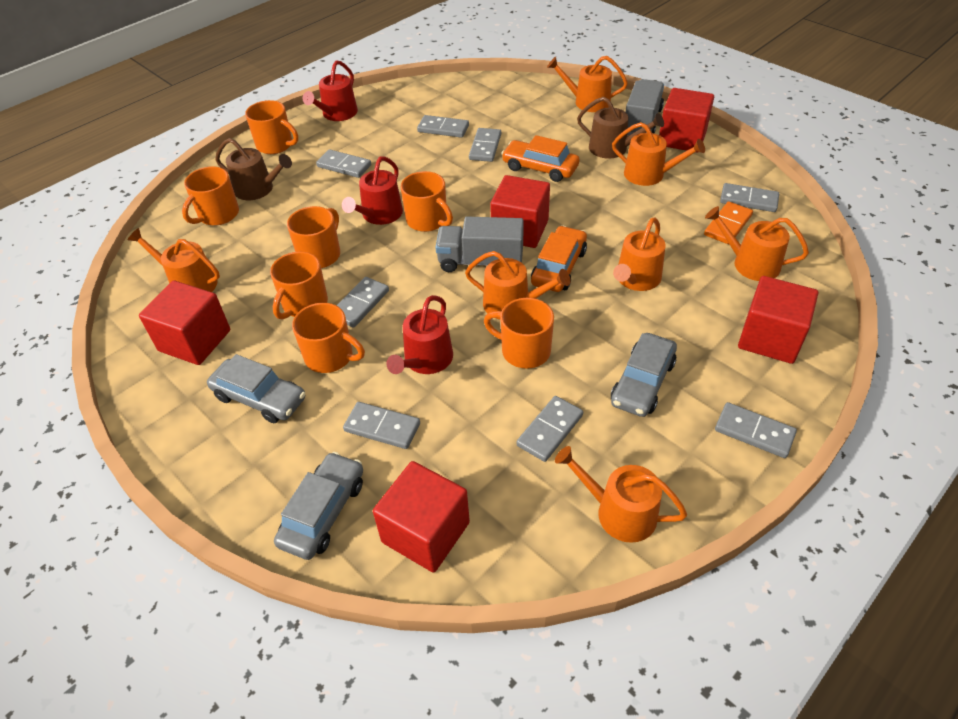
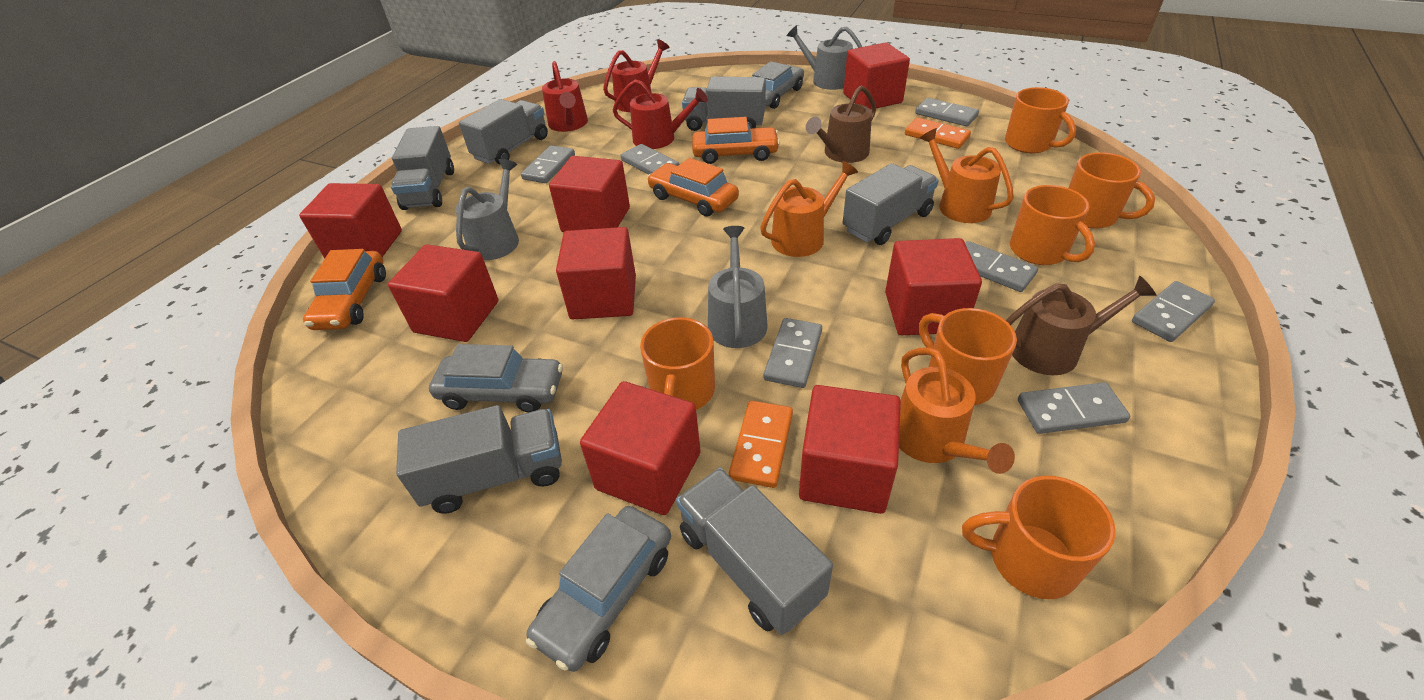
grey domino: 8 -> 7
grey truck: 2 -> 6
grey watering can: 0 -> 3
orange car: 2 -> 3
orange domino: 1 -> 2
orange mug: 7 -> 6
orange watering can: 7 -> 3
red cube: 5 -> 8

